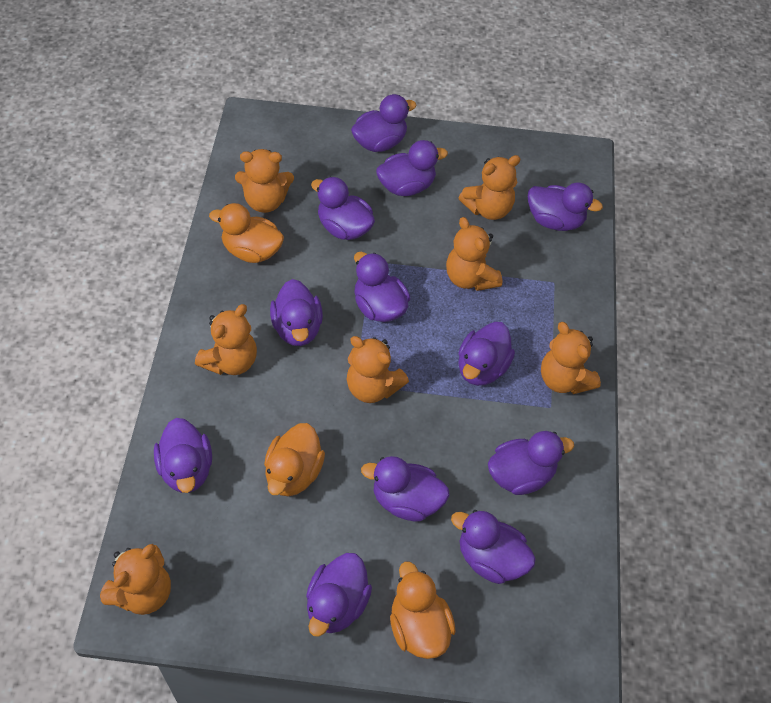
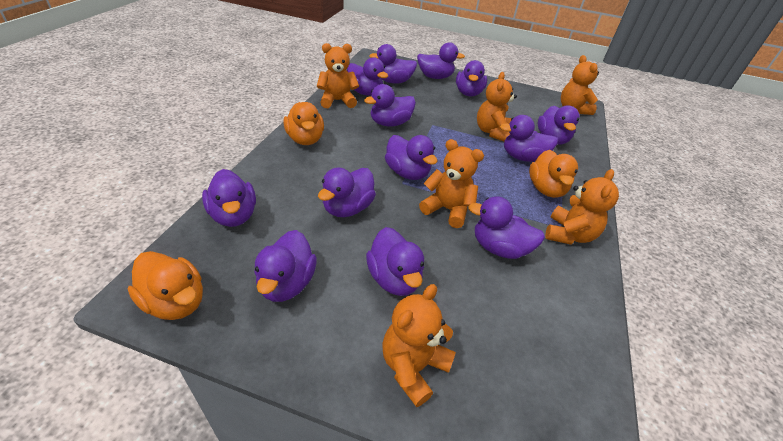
orange teddy bear: 7 -> 6
purple duck: 12 -> 13

